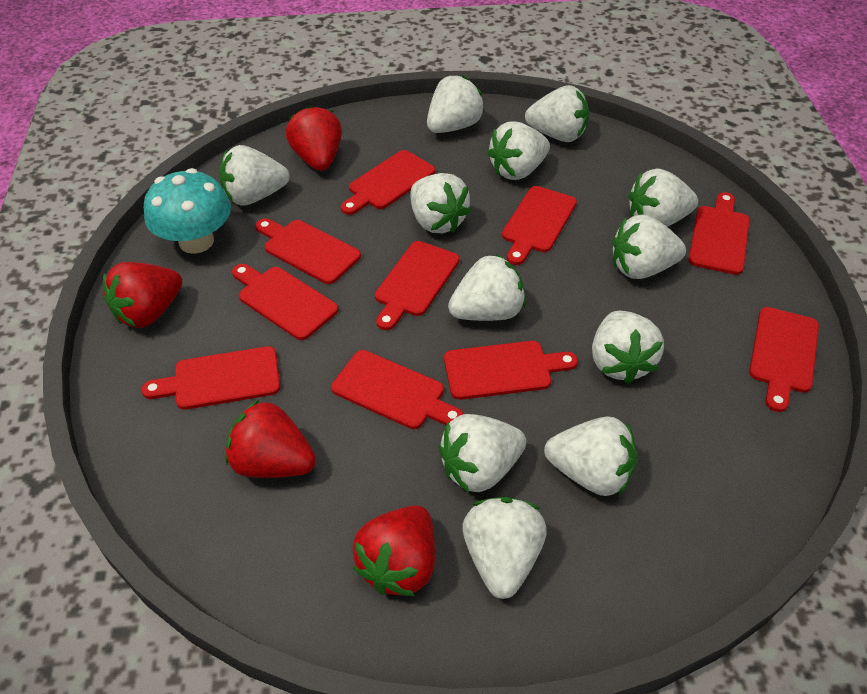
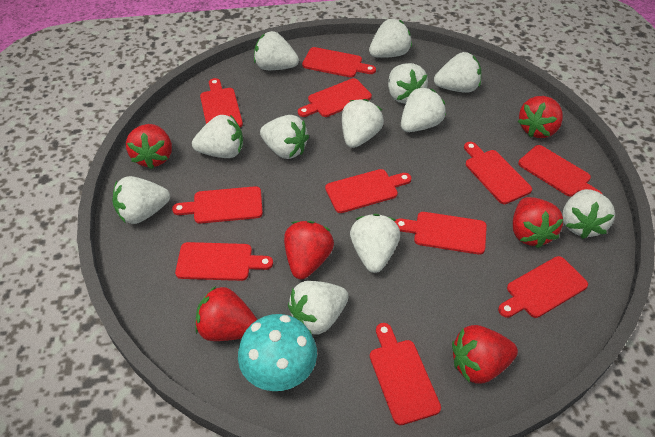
red cutting board: 10 -> 11
red strawberry: 4 -> 6

